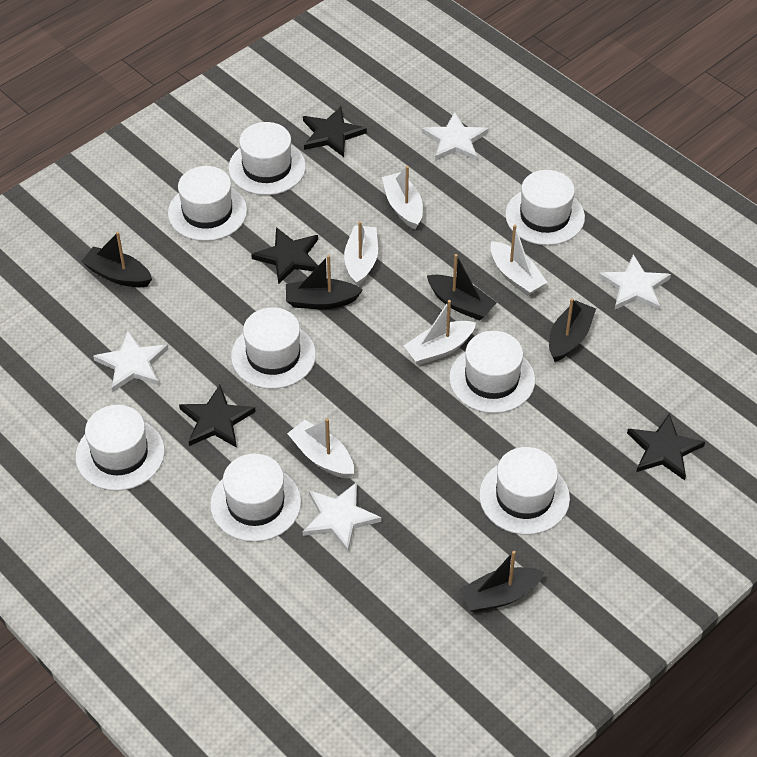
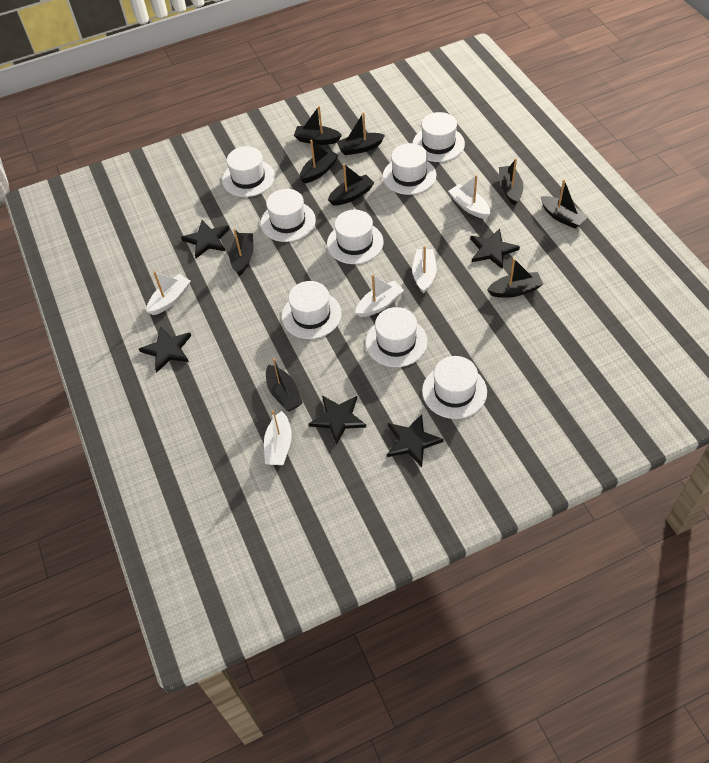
black boat: 5 -> 9
black star: 4 -> 5
white star: 4 -> 0

